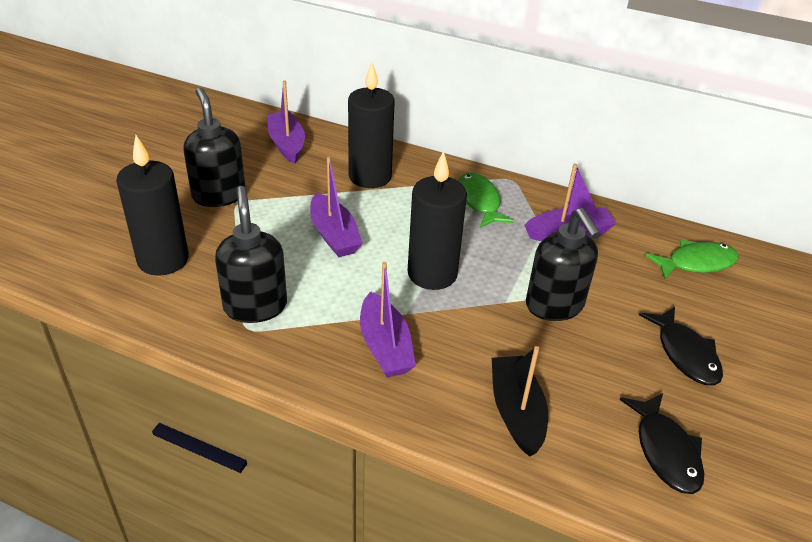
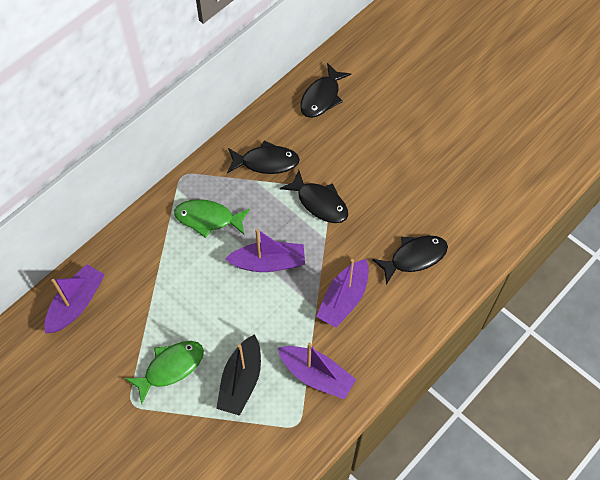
black candle: 3 -> 0
black fish: 2 -> 4
black soap dispenser: 3 -> 0

